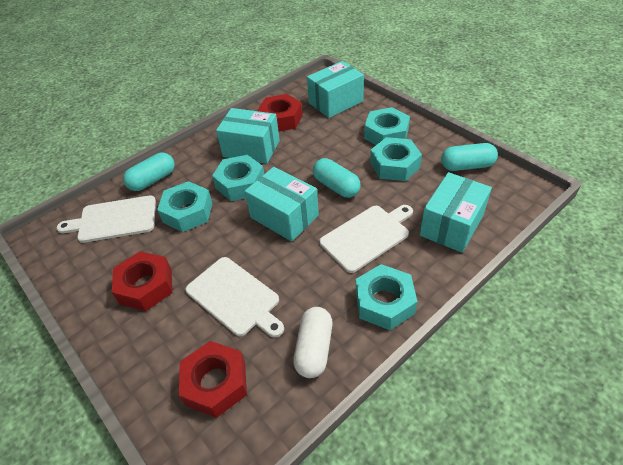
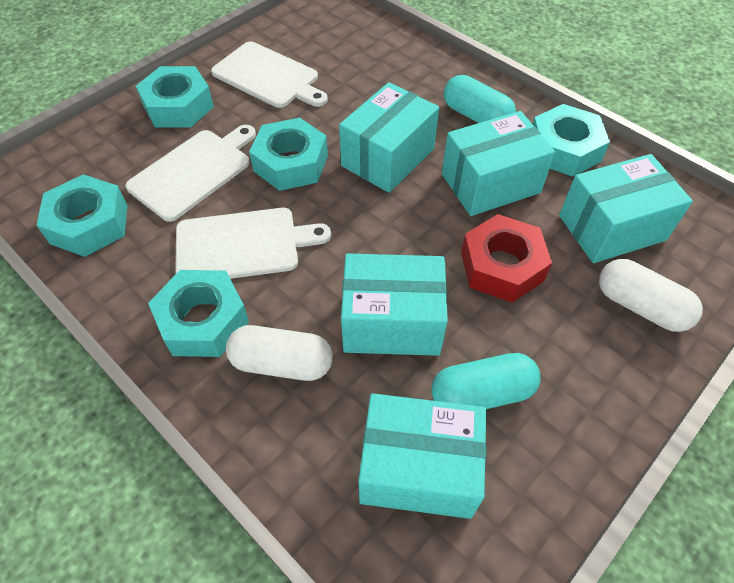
red nut: 3 -> 1
turquoise box: 4 -> 5
turquoise capsule: 3 -> 2
white capsule: 1 -> 2

